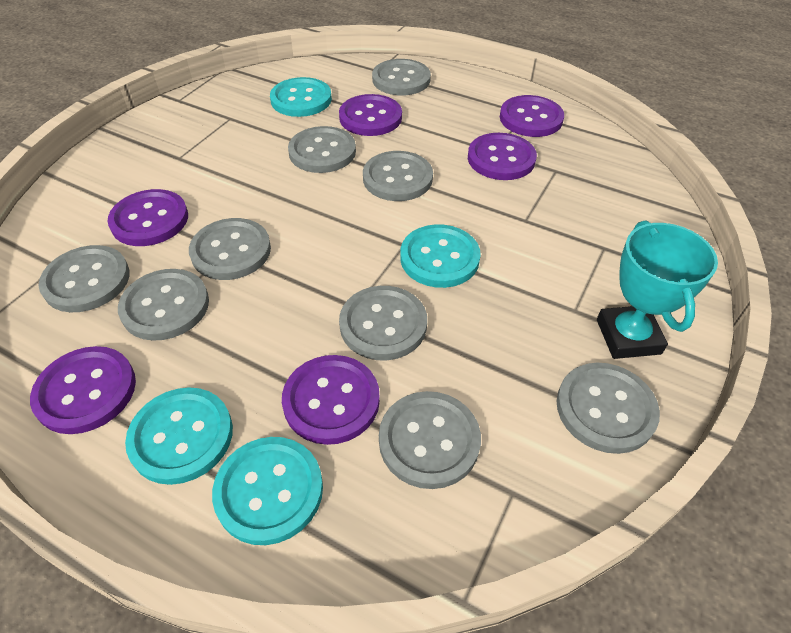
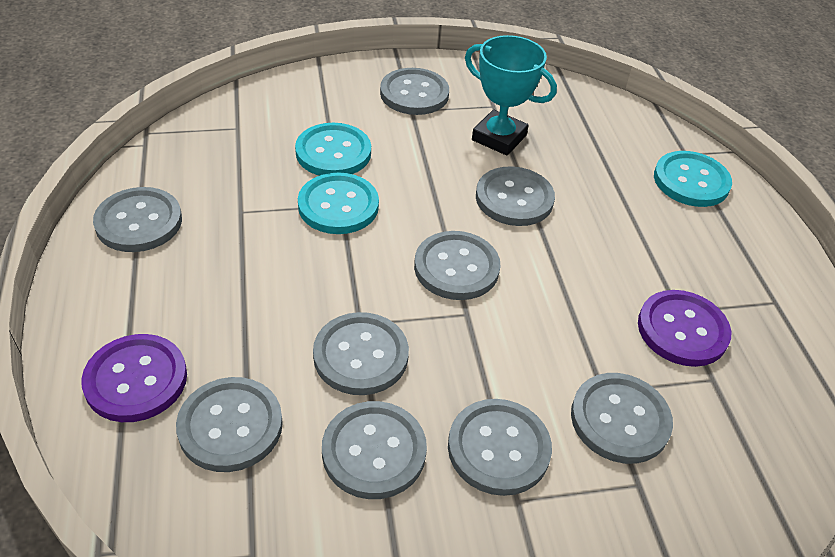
purple button: 6 -> 2
turquoise button: 4 -> 3

